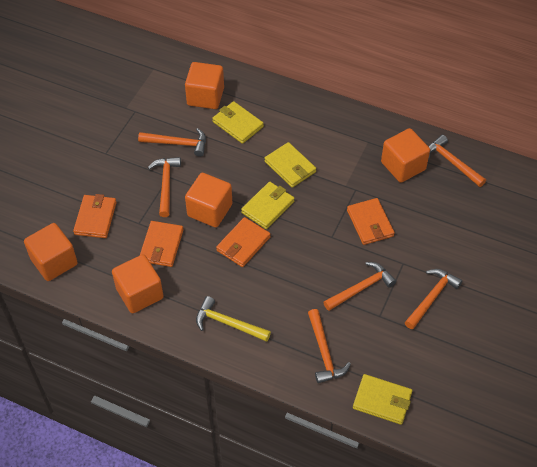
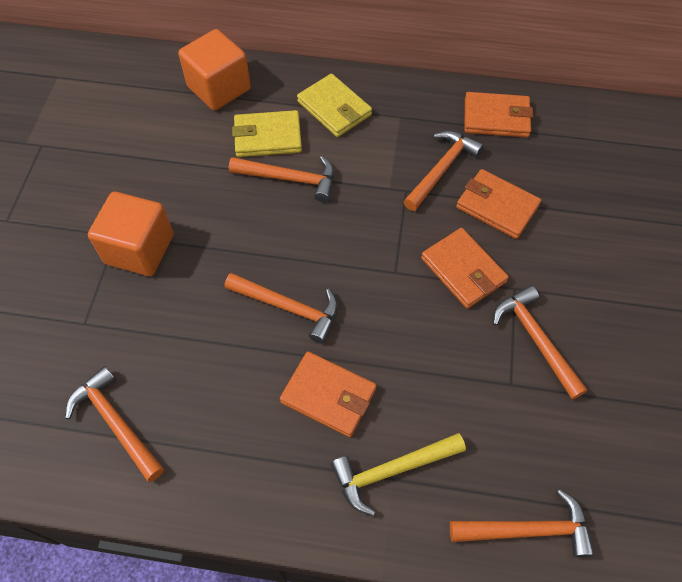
orange cube: 5 -> 2
yellow wallet: 4 -> 2

